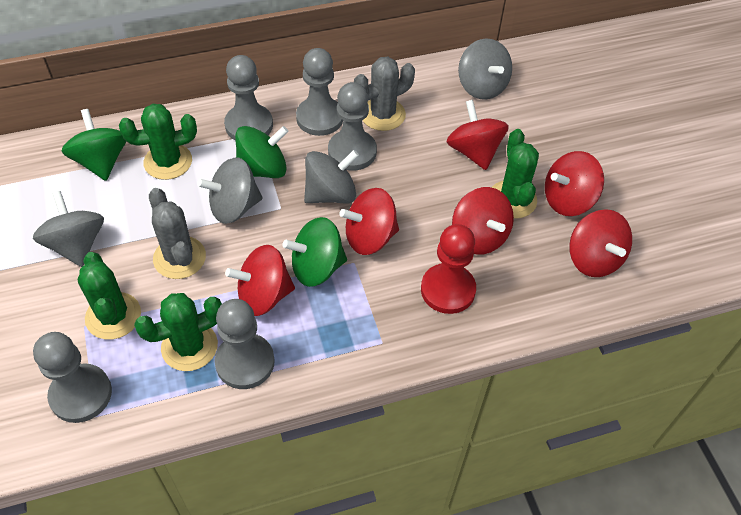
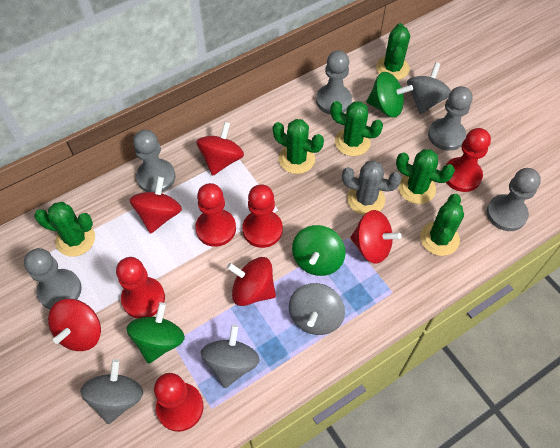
green cactus: 4 -> 6
grey cactus: 2 -> 1
red pawn: 1 -> 5
red spinning top: 6 -> 5

